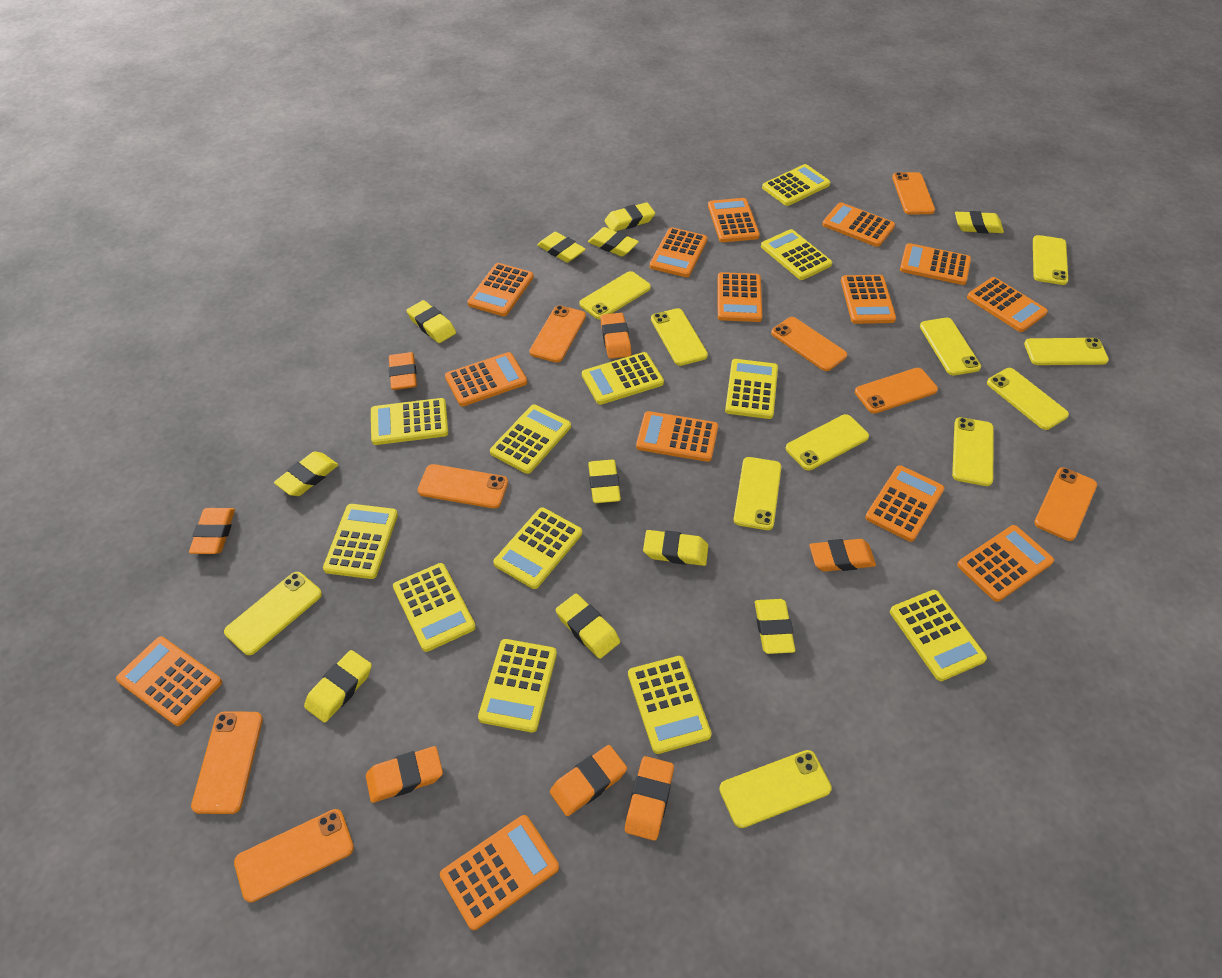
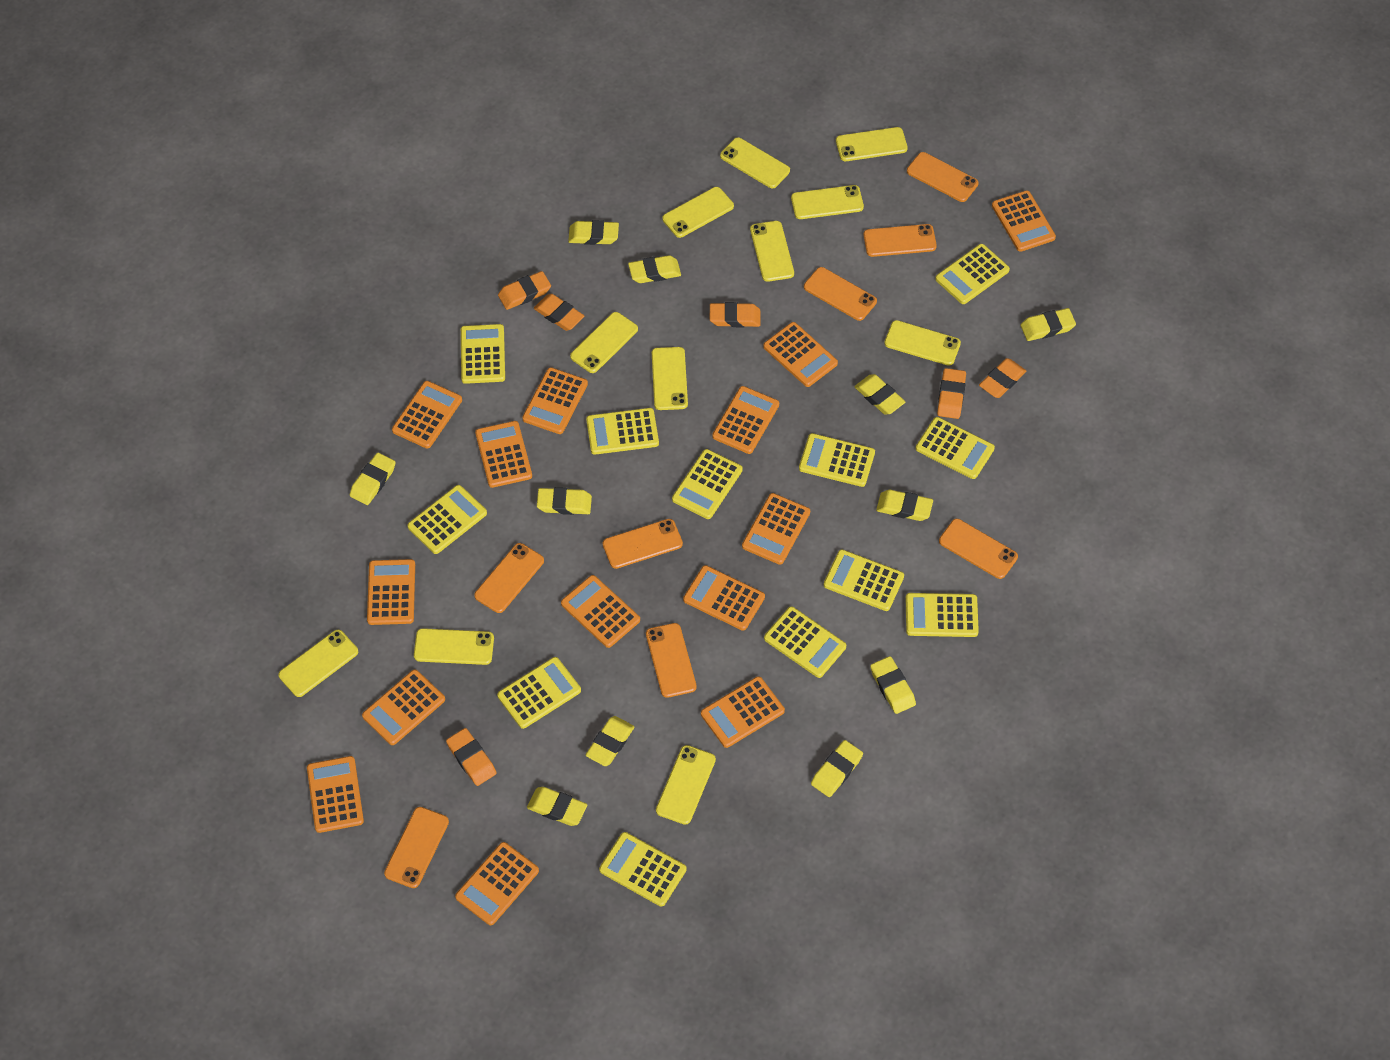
orange eraser: 7 -> 6

